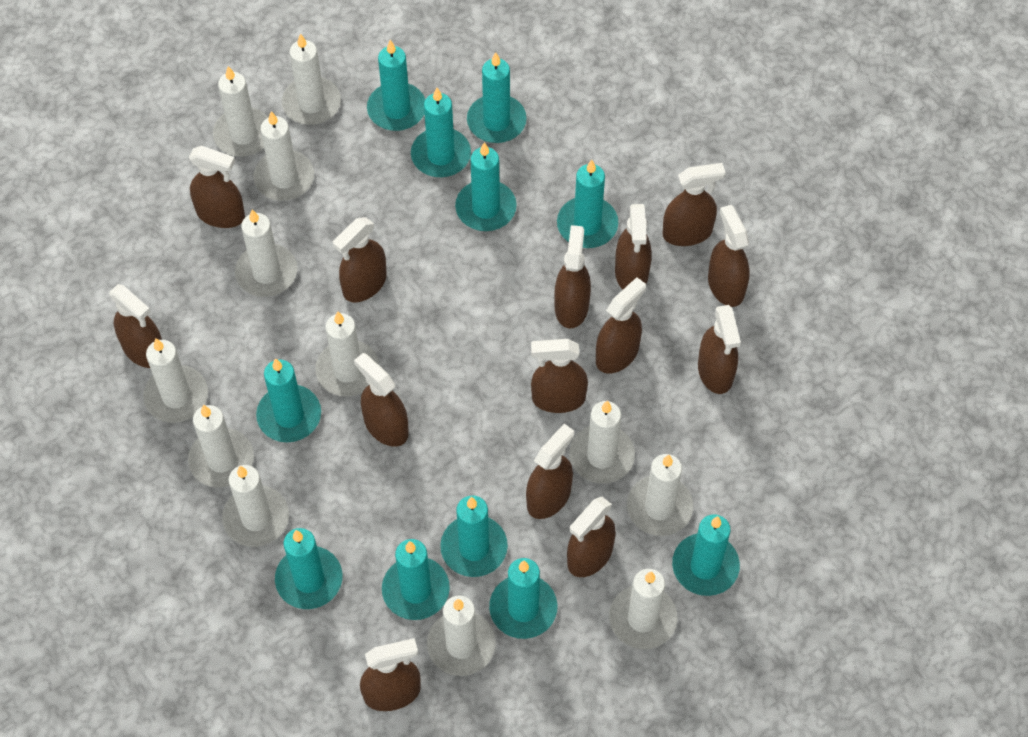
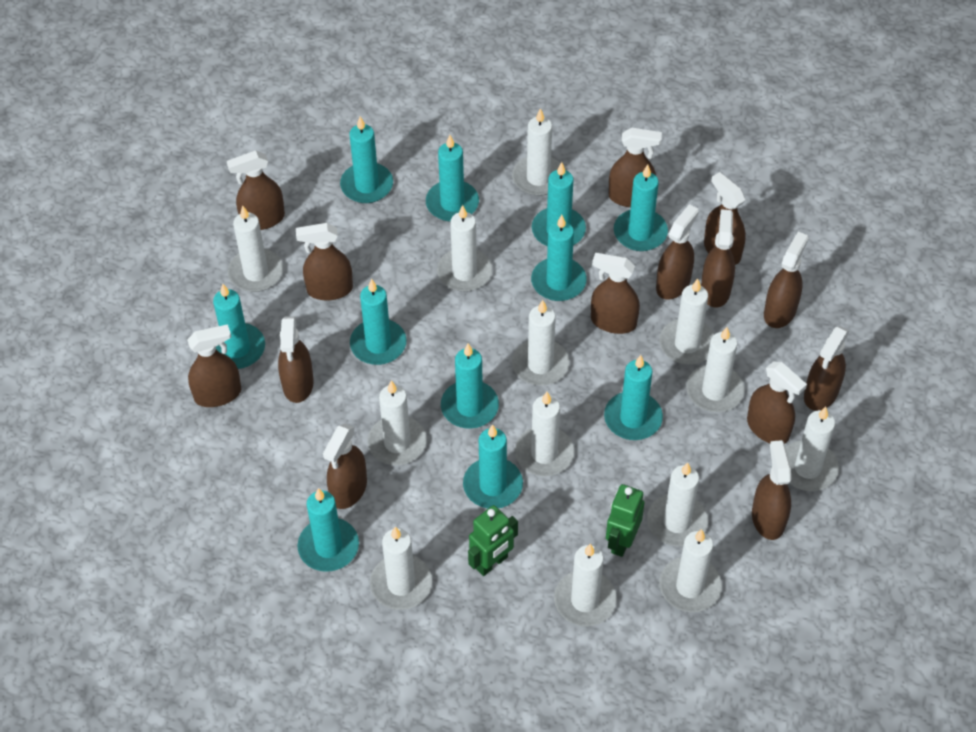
green robot: 0 -> 2
white candle: 12 -> 13

